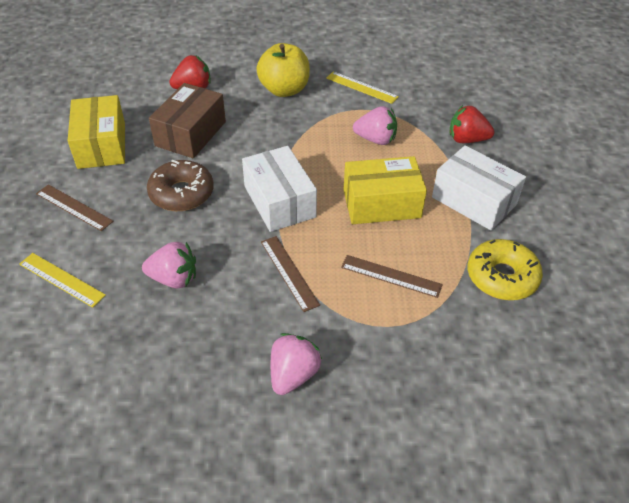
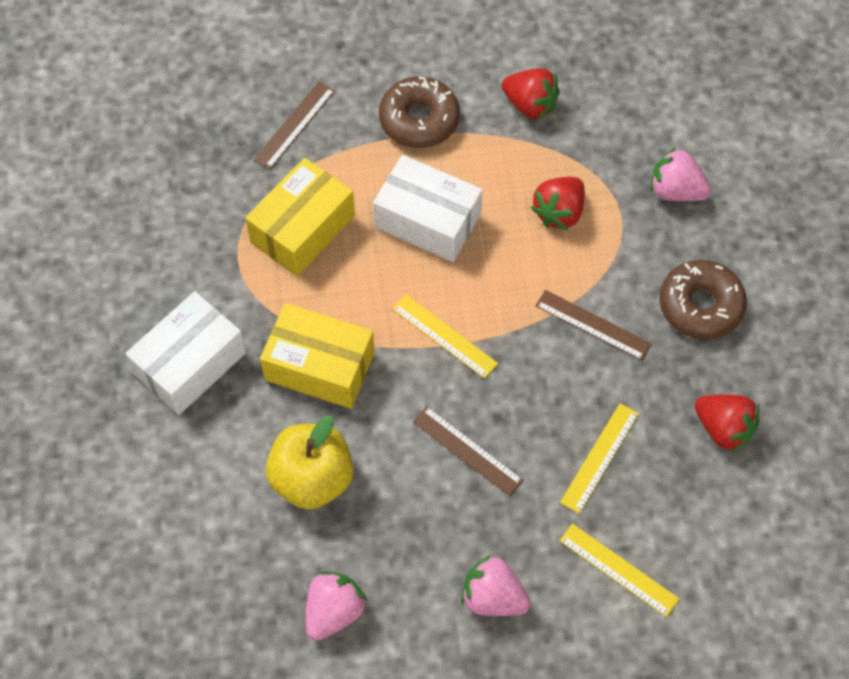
brown box: 1 -> 0
brown donut: 1 -> 2
red strawberry: 2 -> 3
yellow donut: 1 -> 0
yellow ruler: 2 -> 3

